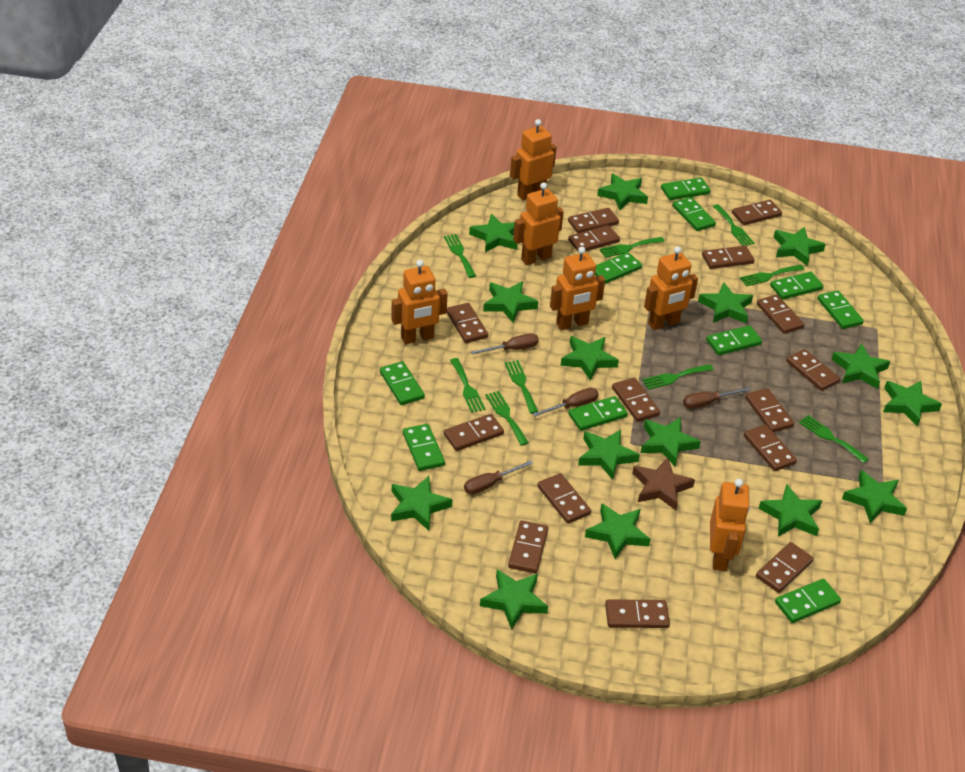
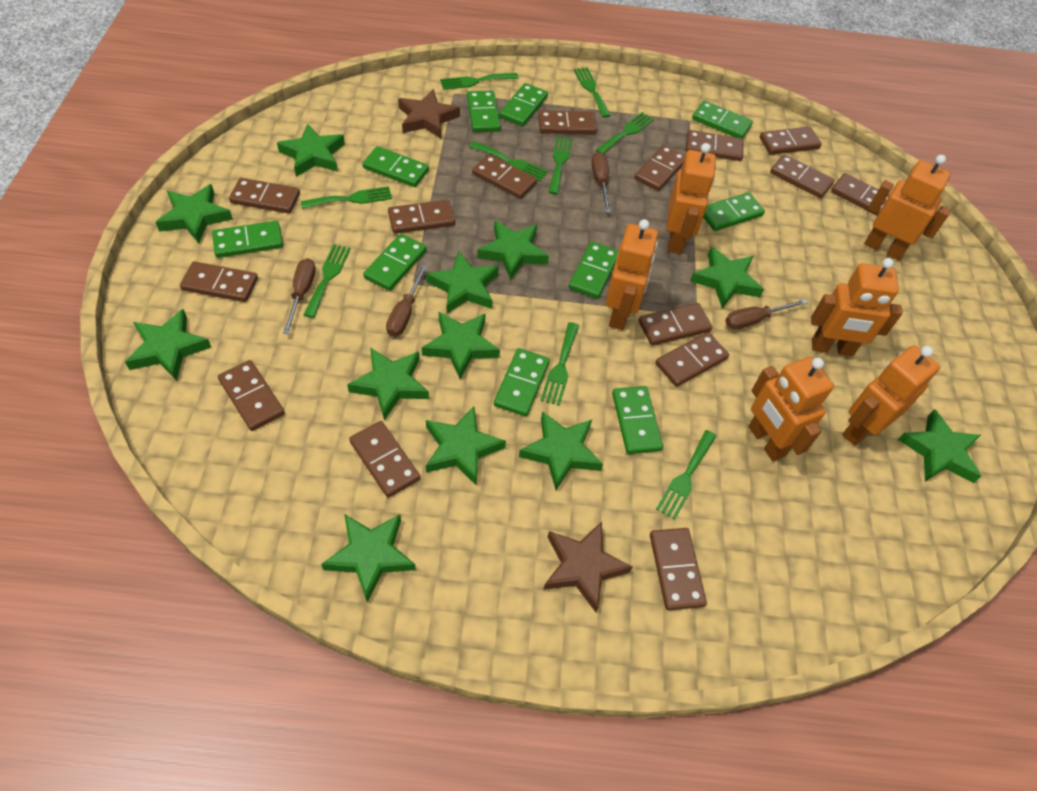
brown star: 1 -> 2
green star: 15 -> 12

